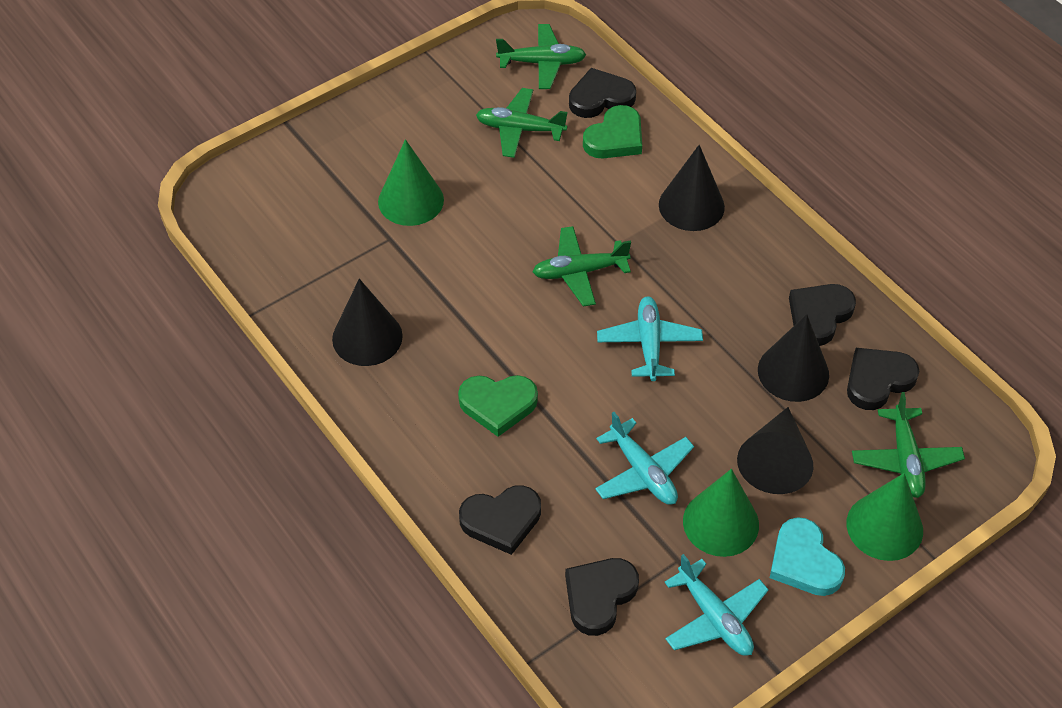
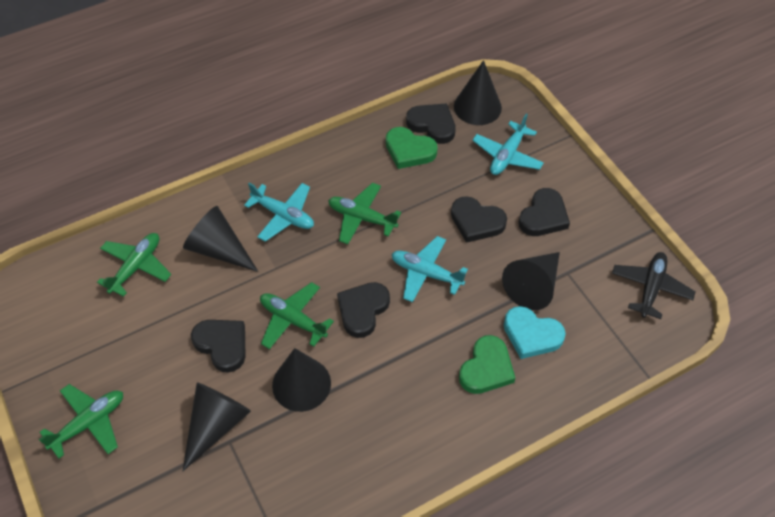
black cone: 4 -> 5
black plane: 0 -> 1
green cone: 3 -> 0

